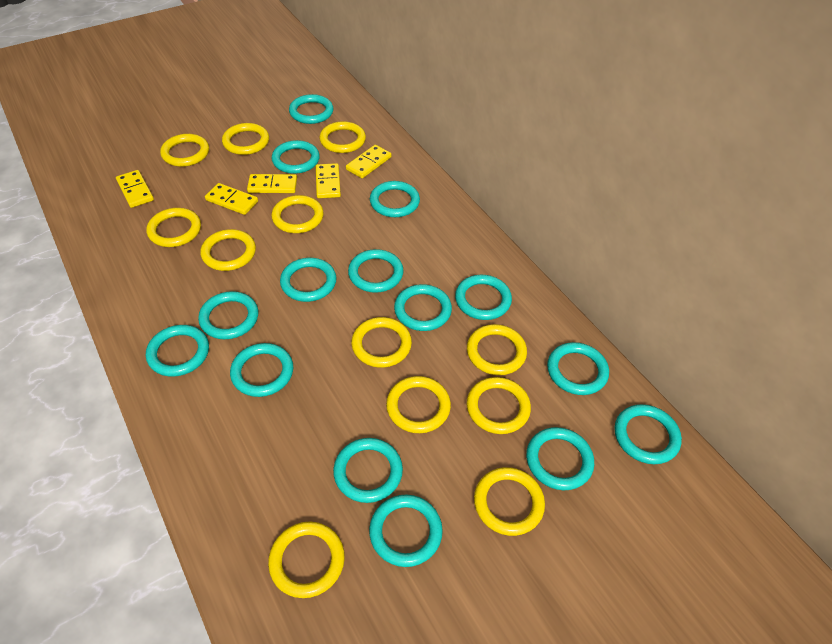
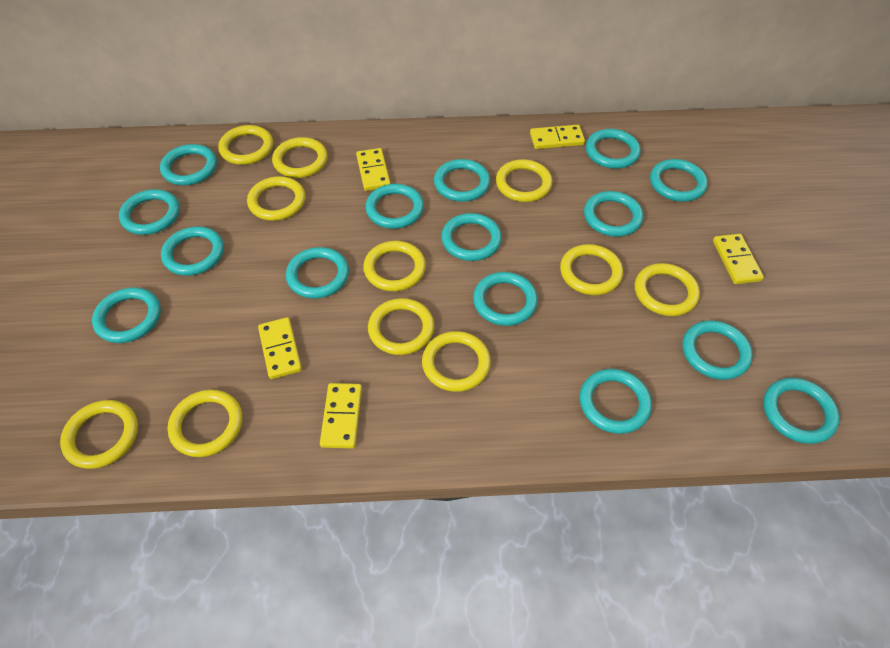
yellow ring: 12 -> 11

